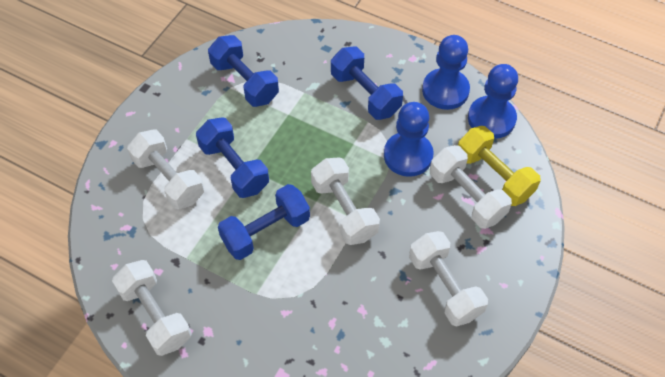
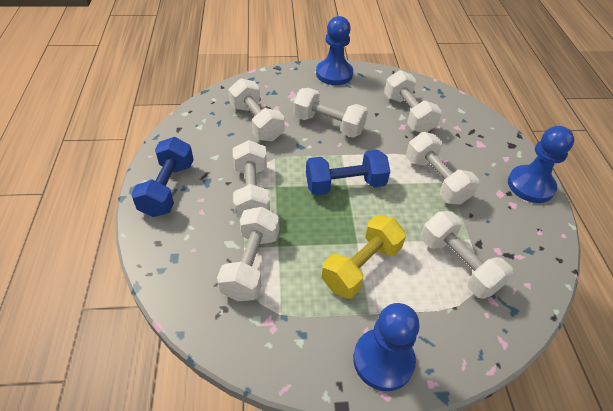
blue dumbbell: 4 -> 2
white dumbbell: 5 -> 7

